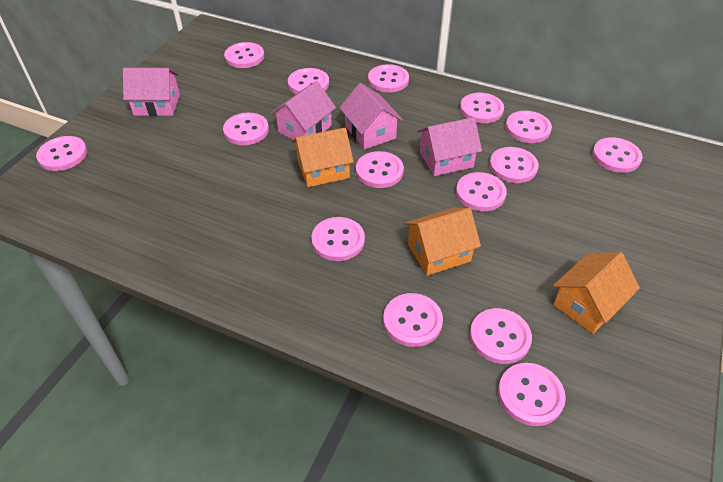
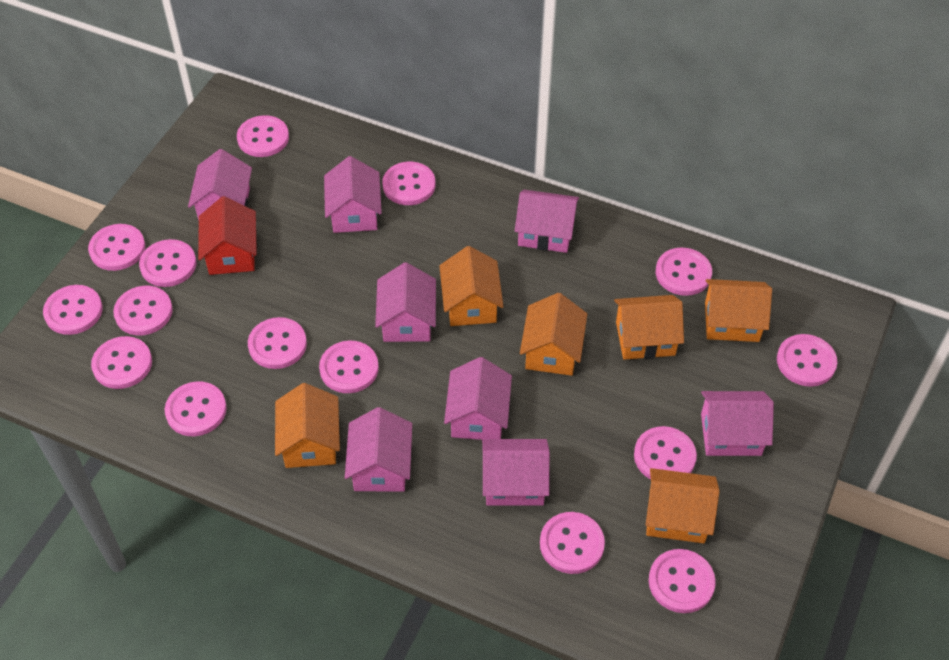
orange house: 3 -> 6
pink house: 4 -> 8
red house: 0 -> 1

